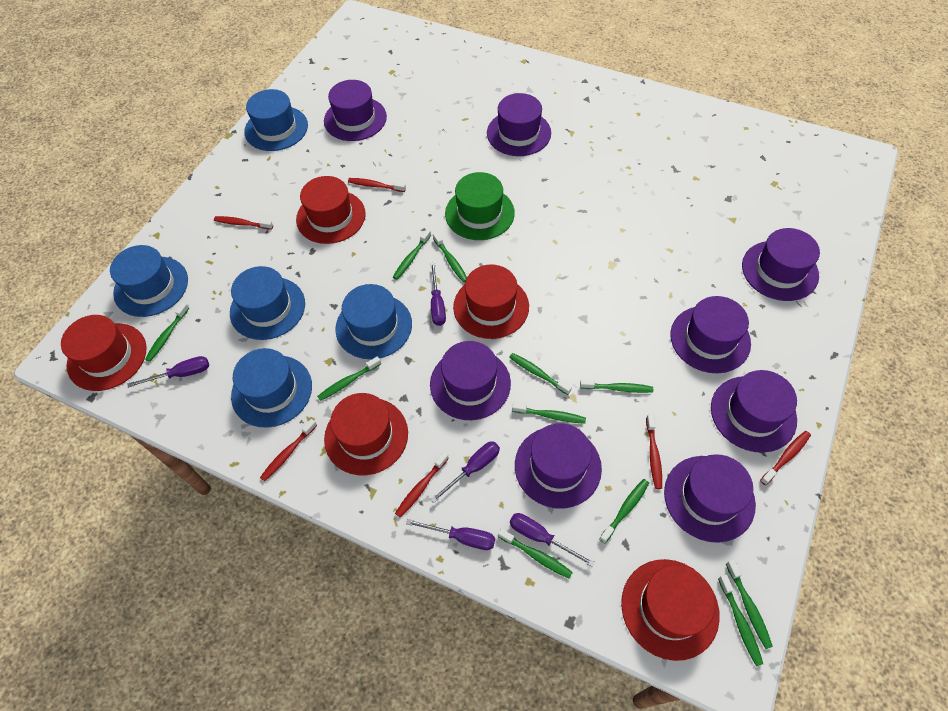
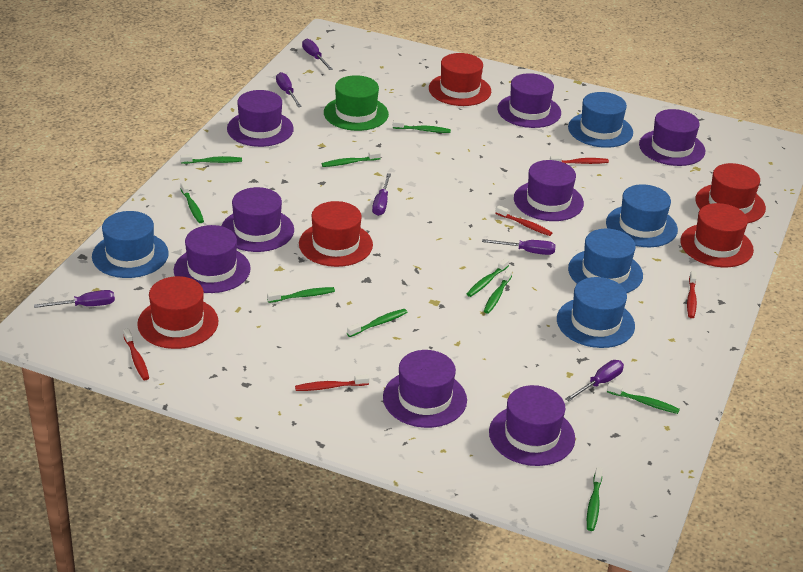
green toothbrush: 11 -> 10
purple screwdriver: 5 -> 6
red toothbrush: 6 -> 5

